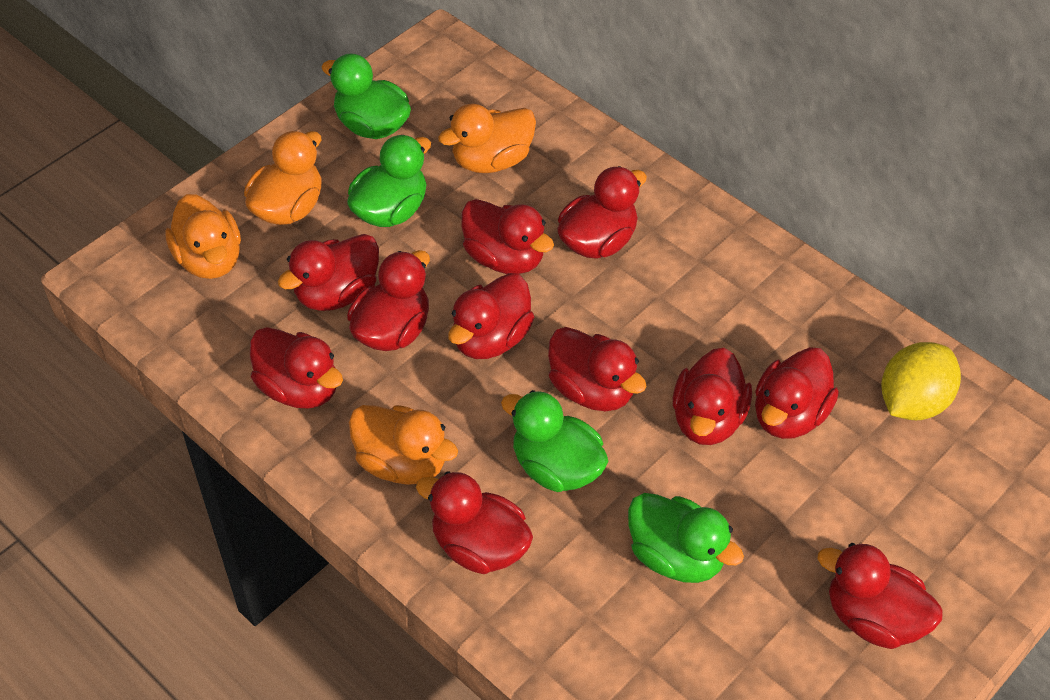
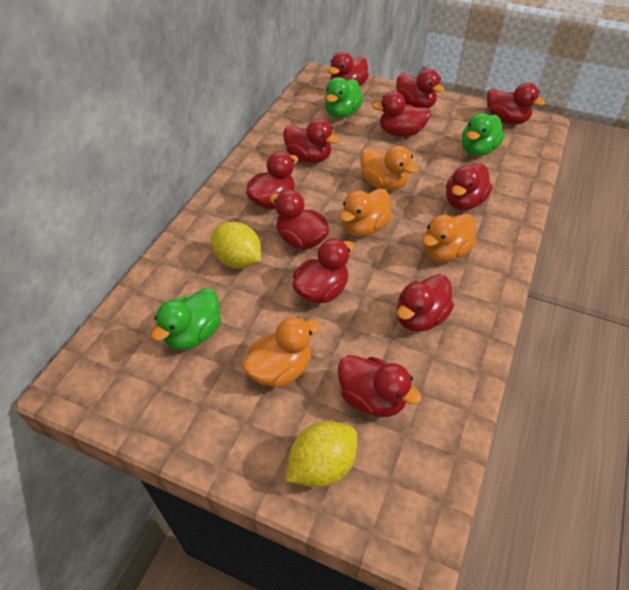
green duck: 4 -> 3
yellow lemon: 1 -> 2

